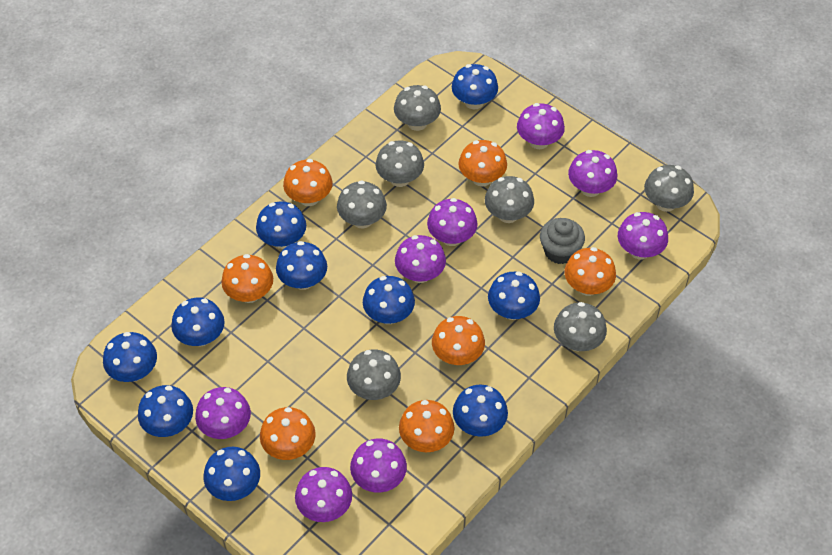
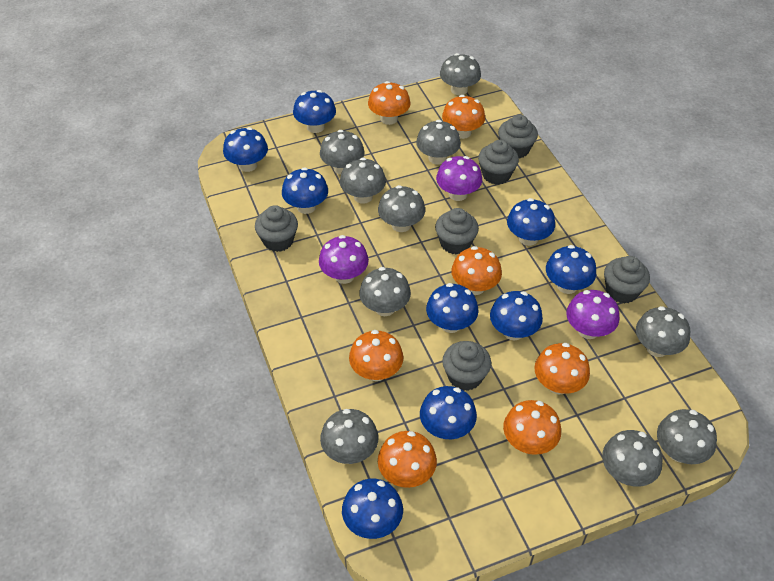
blue mushroom: 10 -> 9
grey cupcake: 1 -> 6
grey mushroom: 7 -> 10
purple mushroom: 8 -> 3

